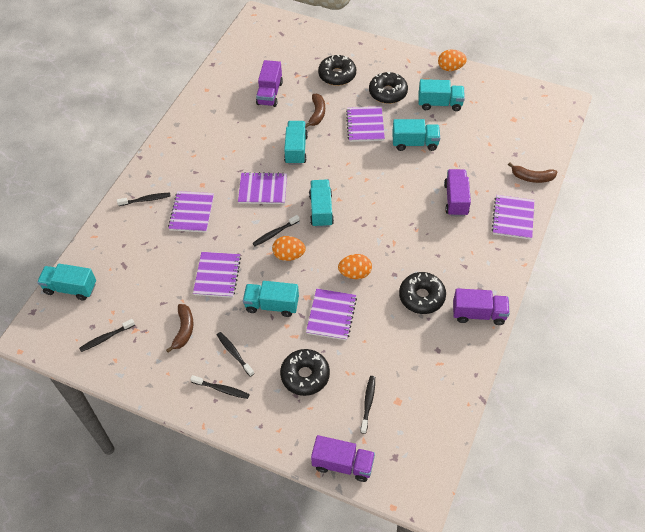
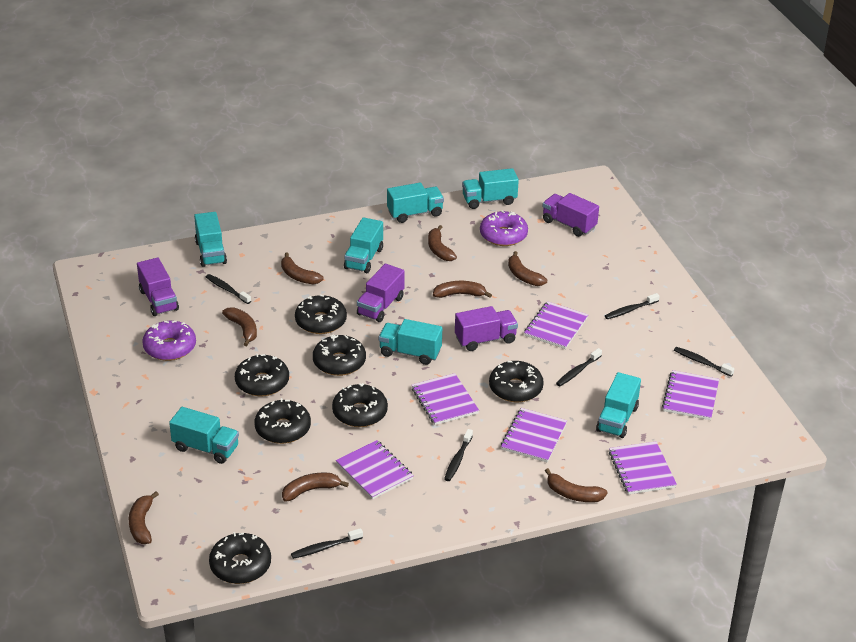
black donut: 4 -> 7
brown banana: 3 -> 8
orange egg: 3 -> 0
purple donut: 0 -> 2
turquoise truck: 6 -> 7

